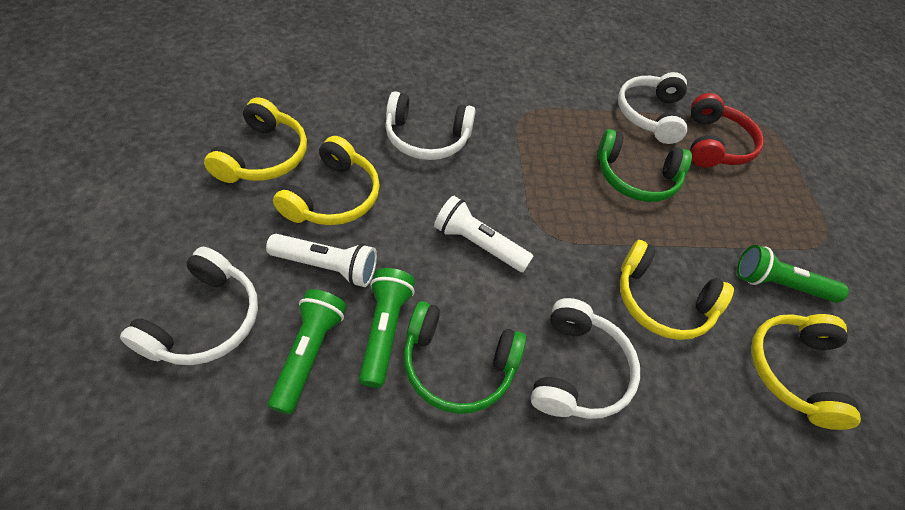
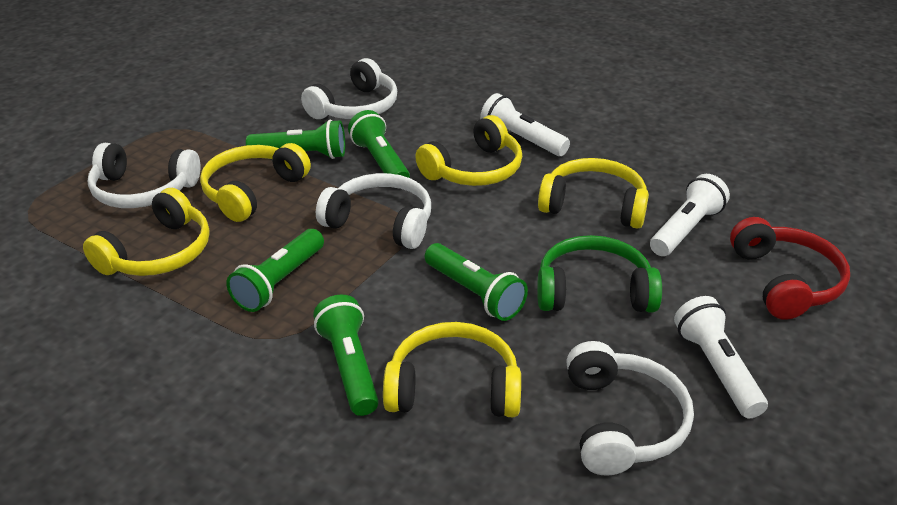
green flashlight: 3 -> 5
green headphones: 2 -> 1
white flashlight: 2 -> 3
yellow headphones: 4 -> 5

